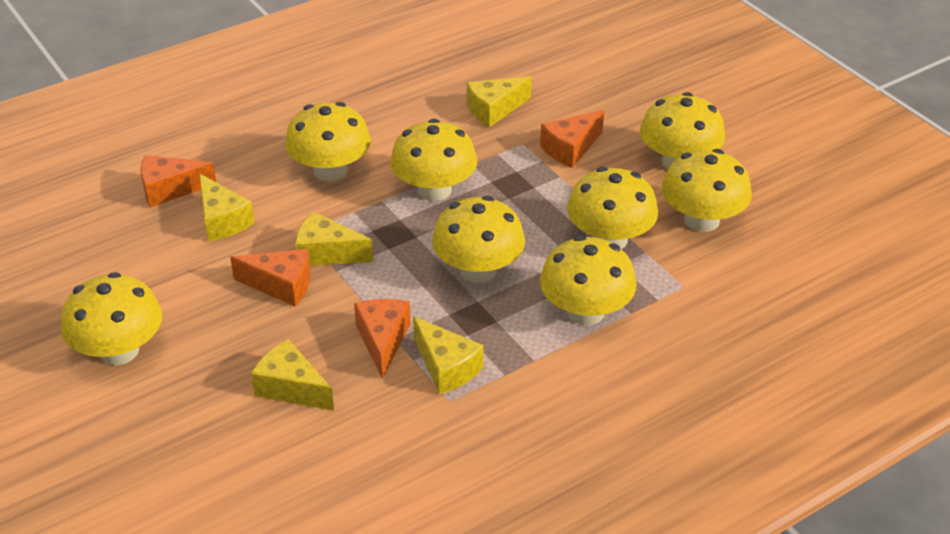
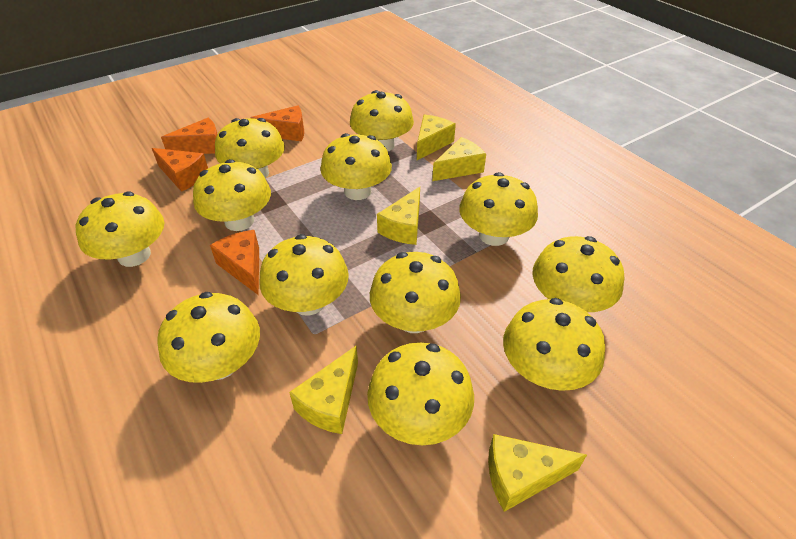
yellow mushroom: 8 -> 12

